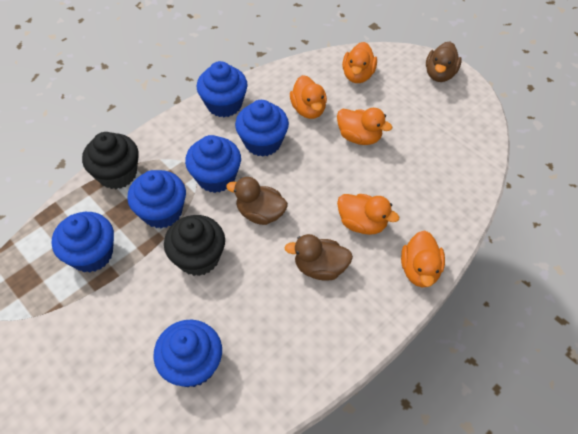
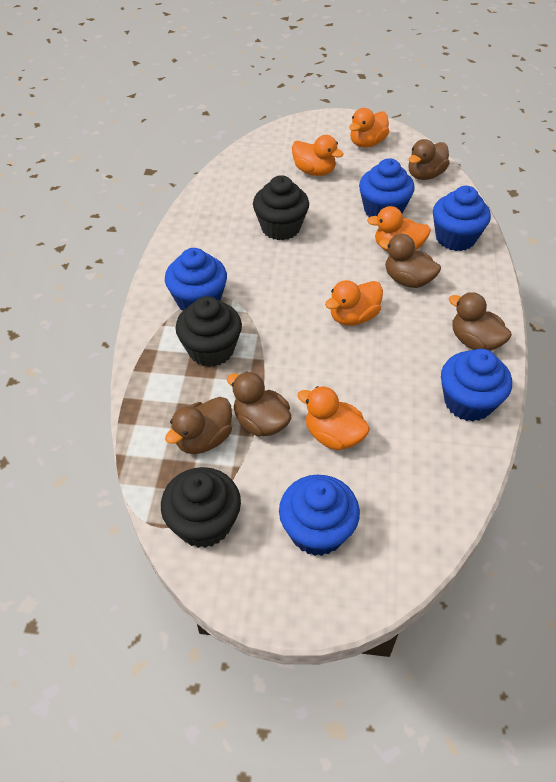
black cupcake: 2 -> 3
blue cupcake: 6 -> 5
brown duck: 3 -> 5

